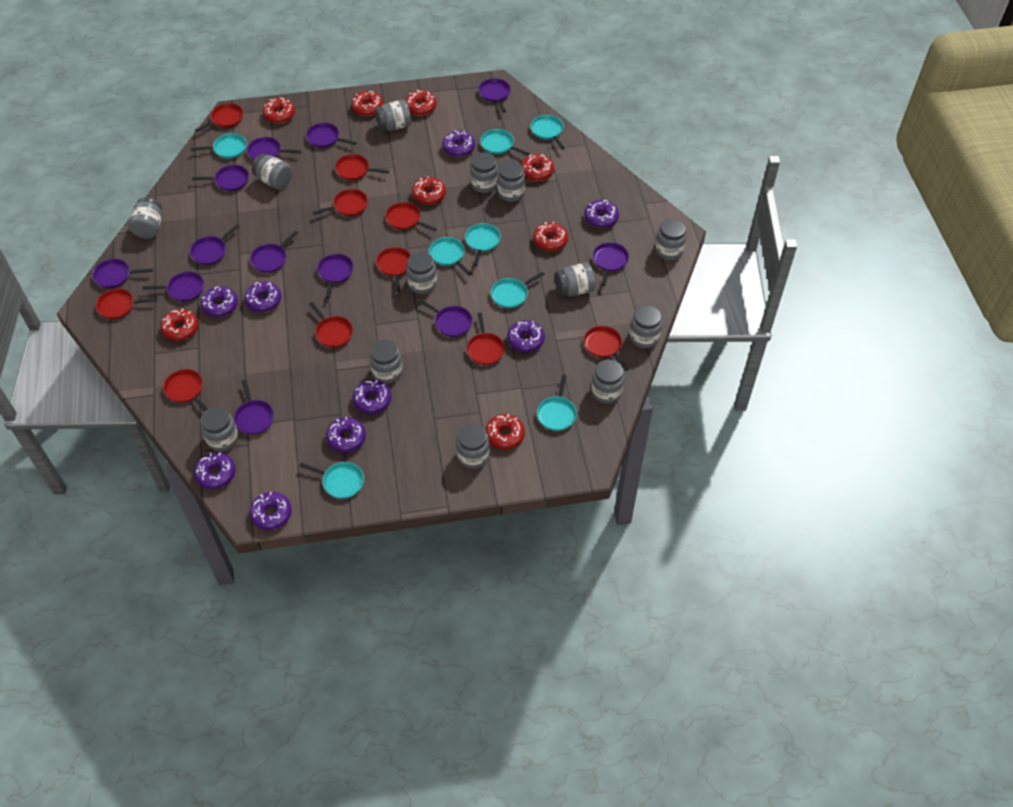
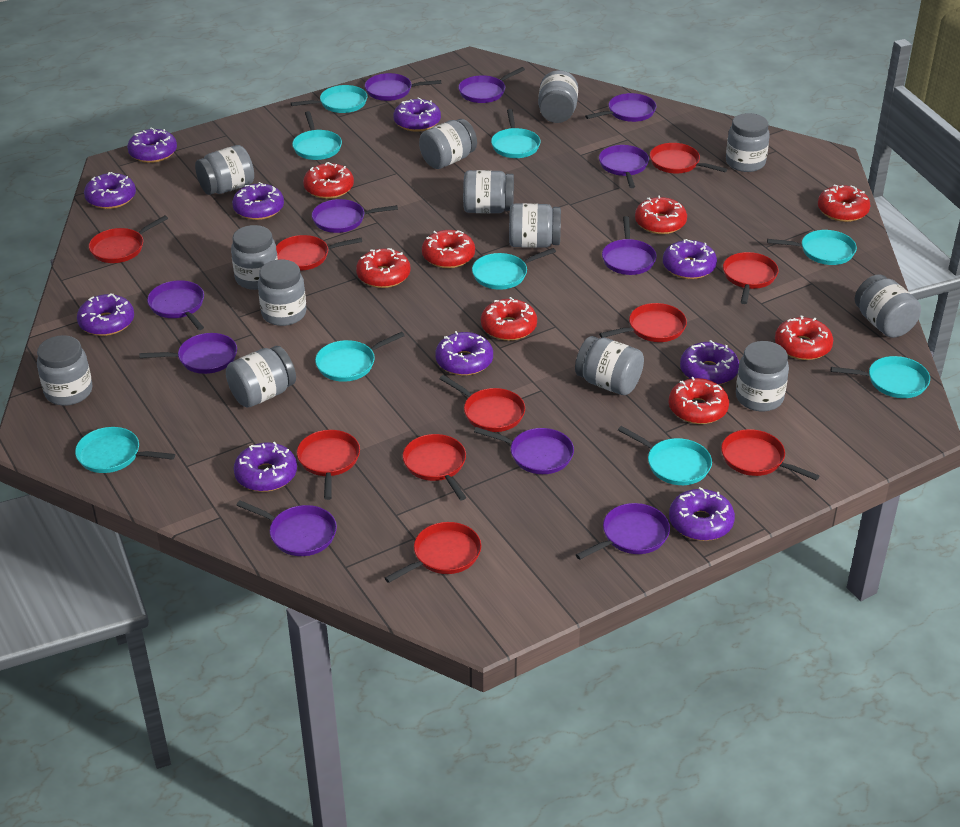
purple donut: 9 -> 10
purple pan: 12 -> 11
turquoise pan: 8 -> 9

